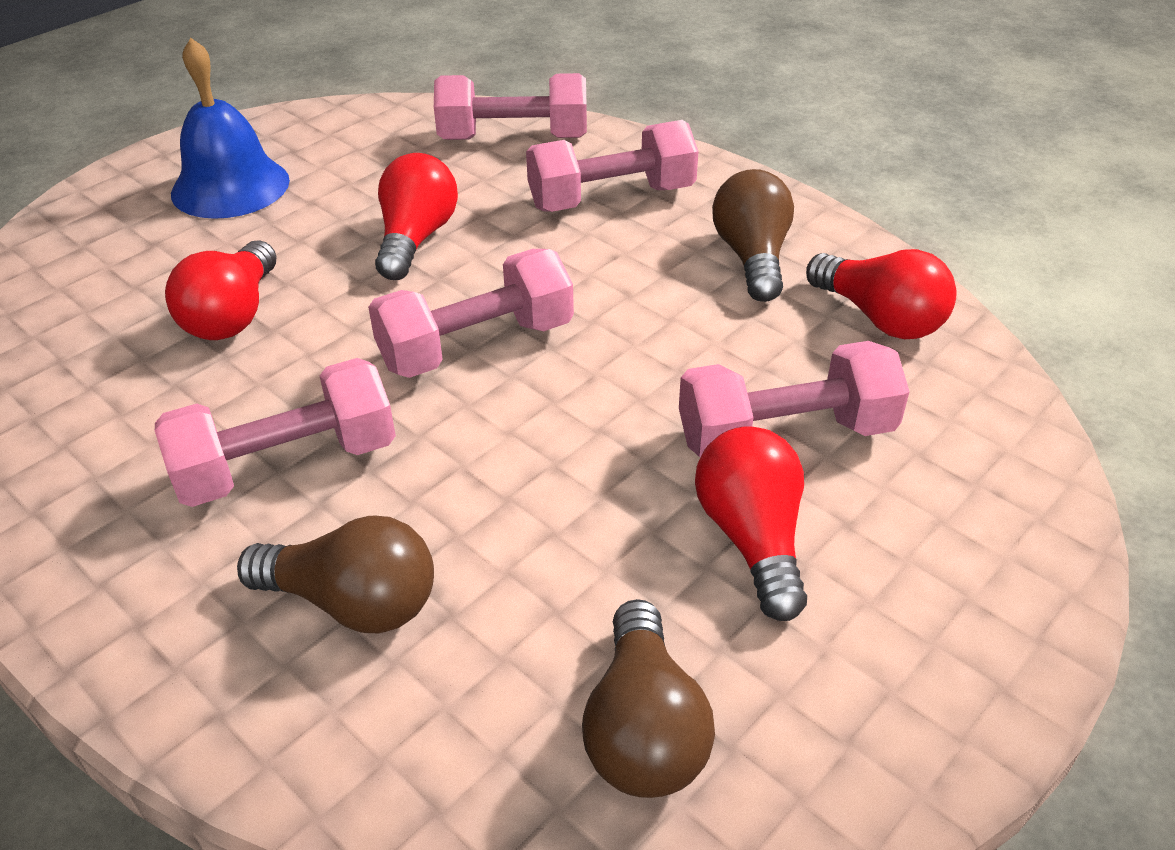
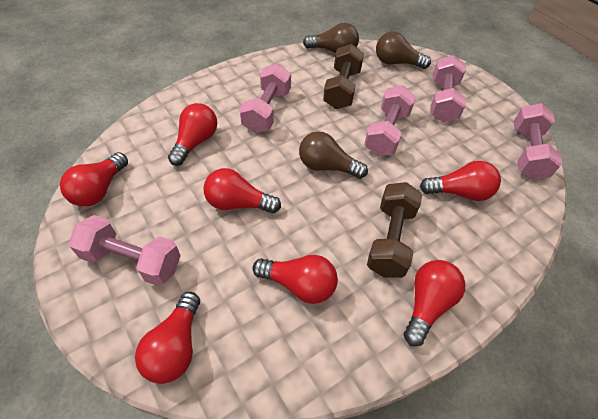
blue bell: 1 -> 0
brown dumbbell: 0 -> 2
red light bulb: 4 -> 7

